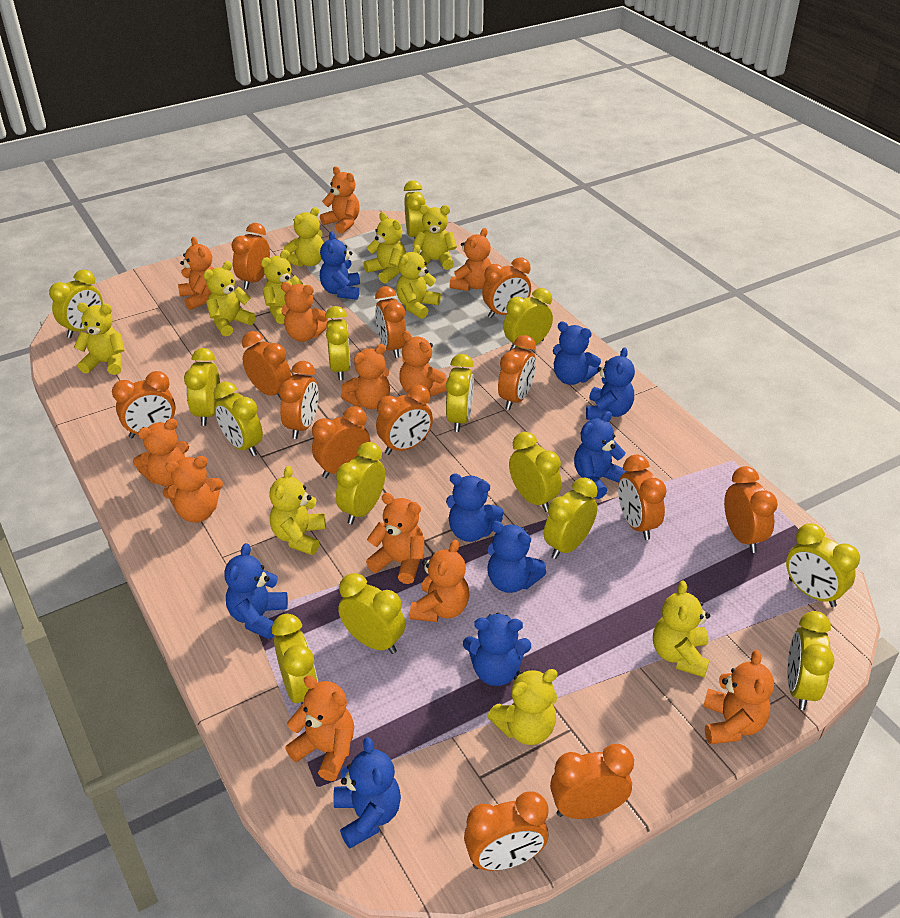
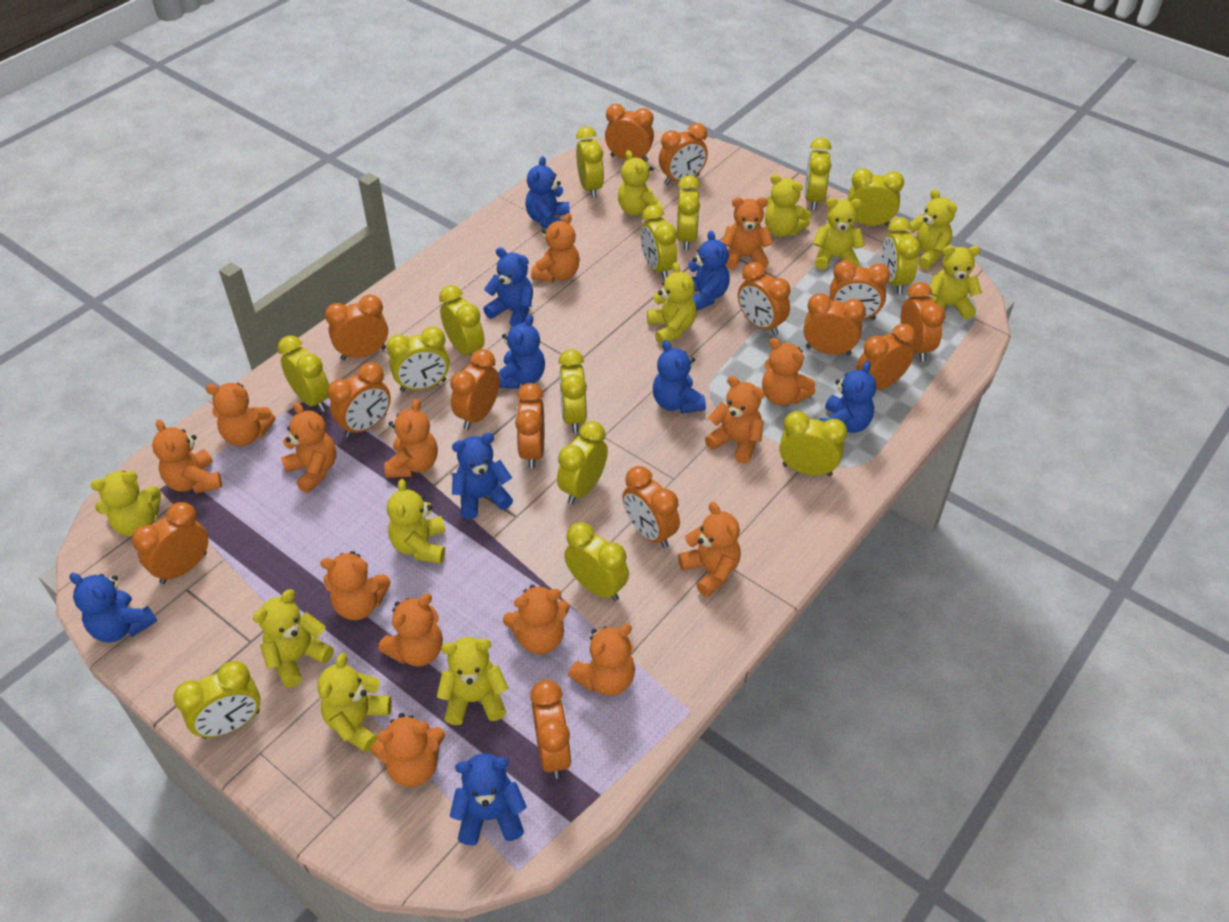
orange clock: 13 -> 14
orange teddy bear: 12 -> 14
yellow teddy bear: 10 -> 11

